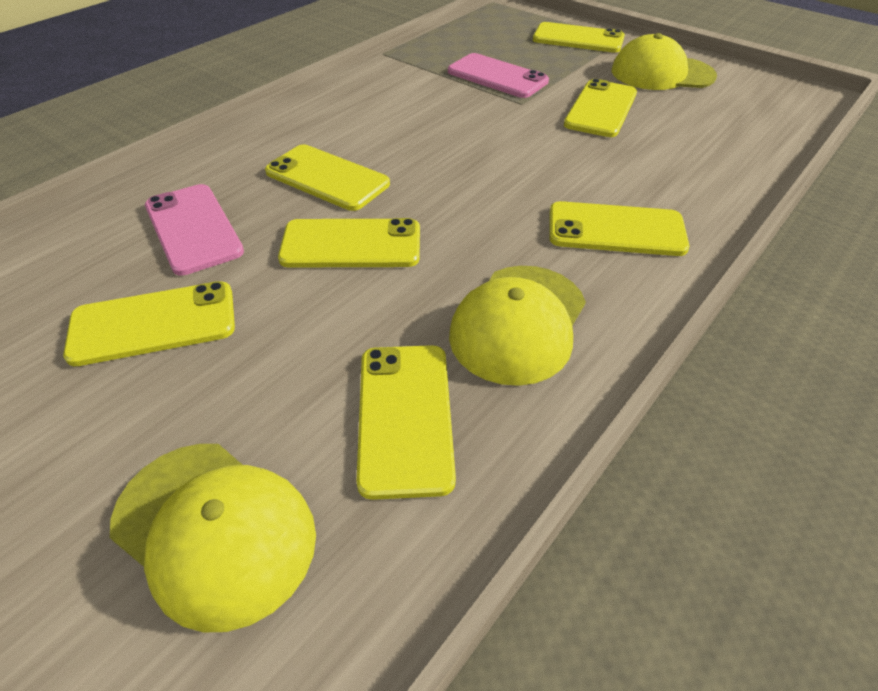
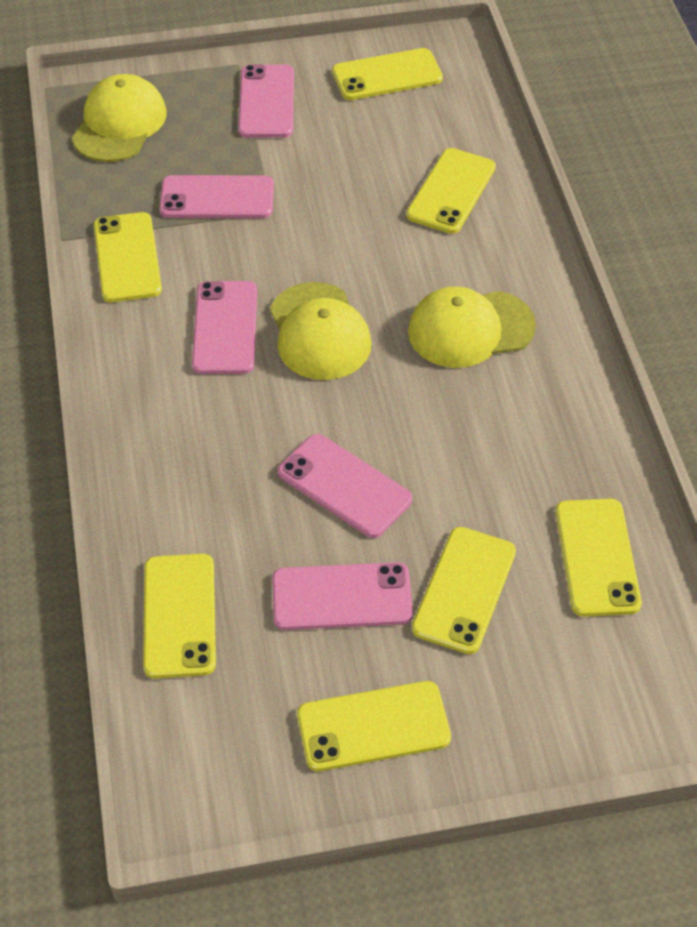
pink phone: 2 -> 5

